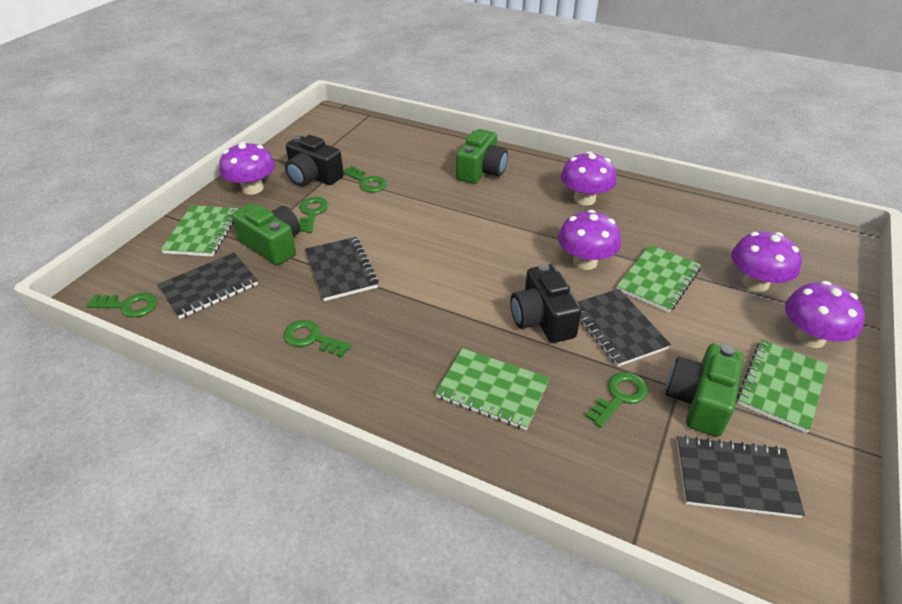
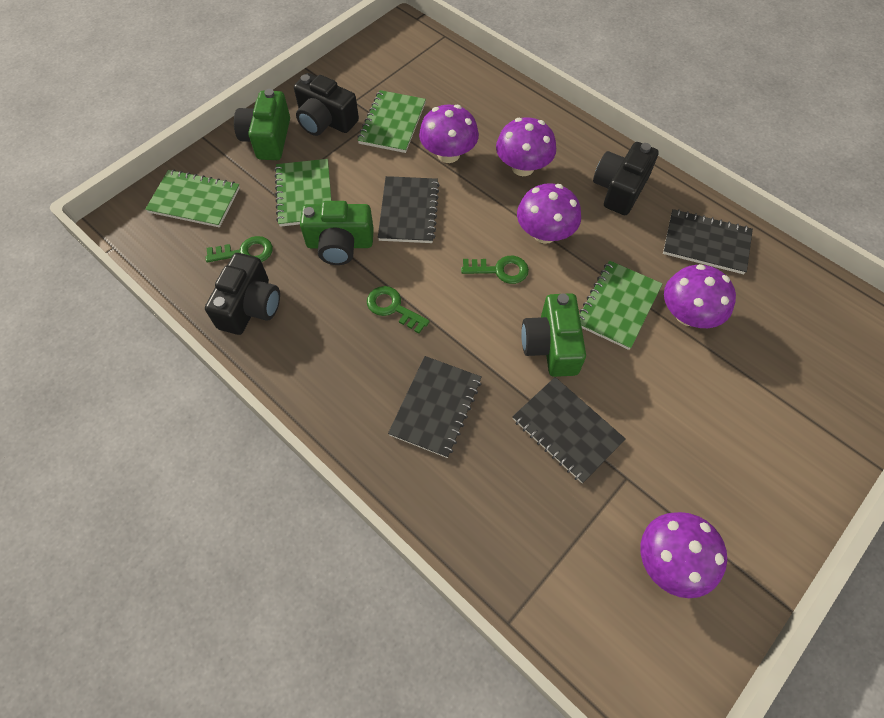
black camera: 2 -> 3
green key: 5 -> 3

